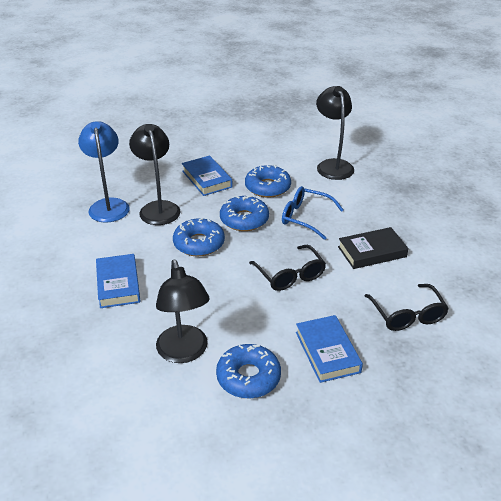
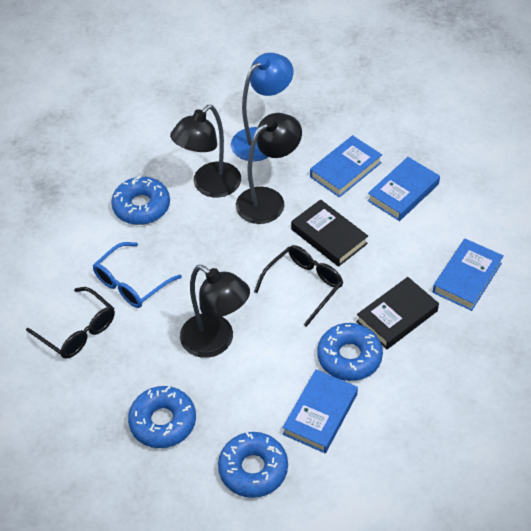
black book: 1 -> 2
blue book: 3 -> 4

